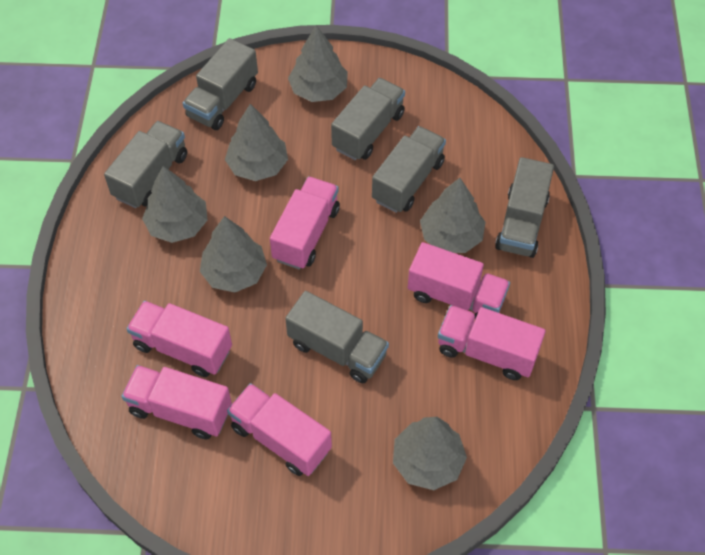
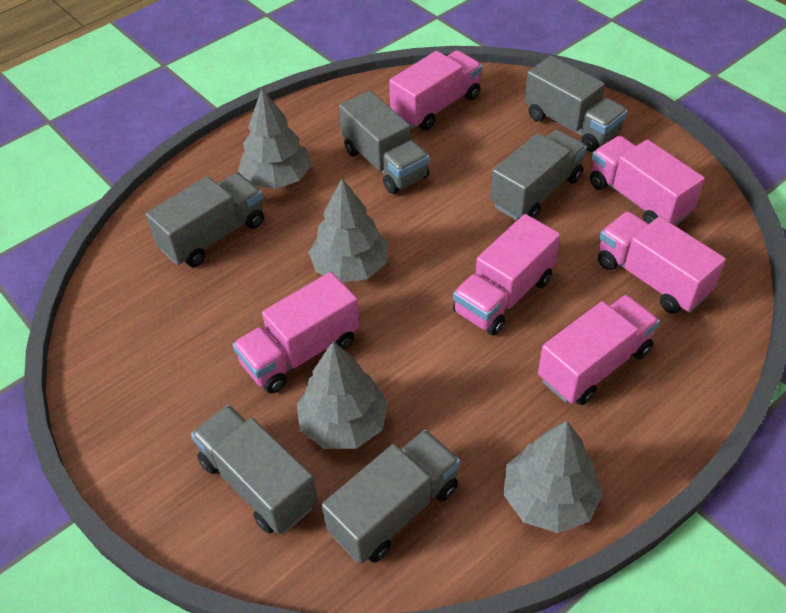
grey tree: 6 -> 4

